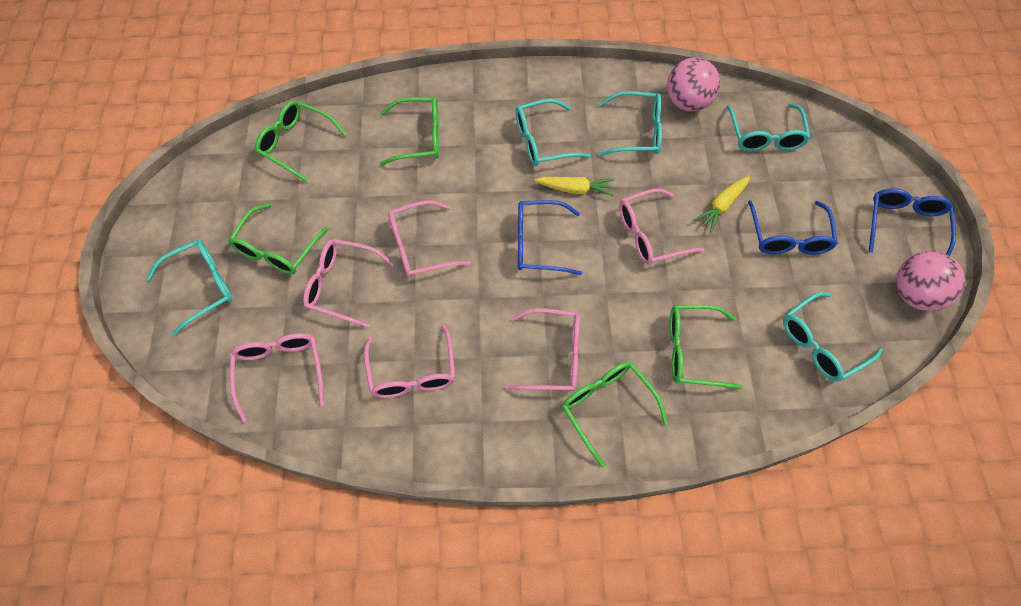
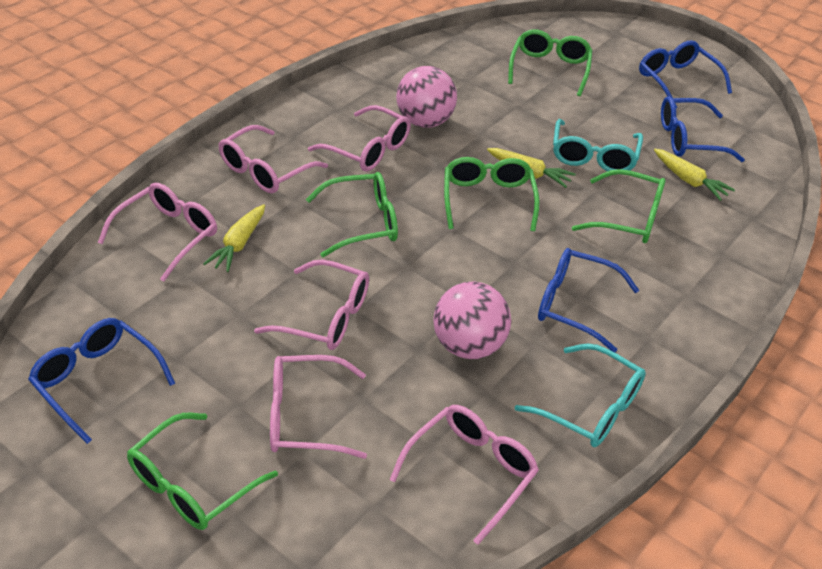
blue glasses: 3 -> 4
turquoise glasses: 5 -> 2
yellow carrot: 2 -> 3

